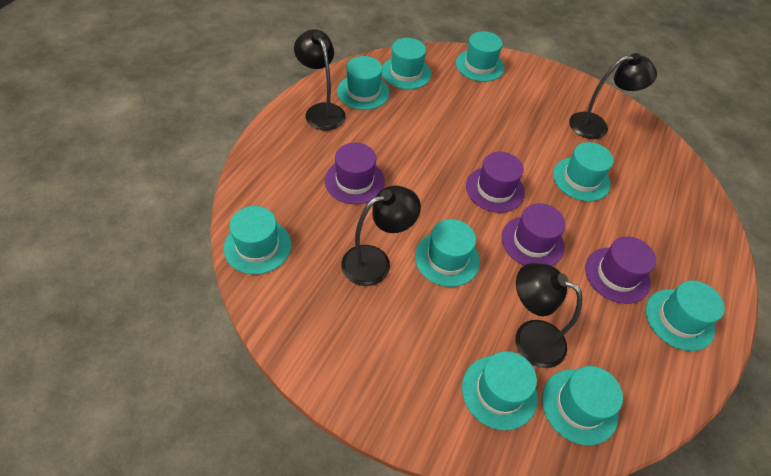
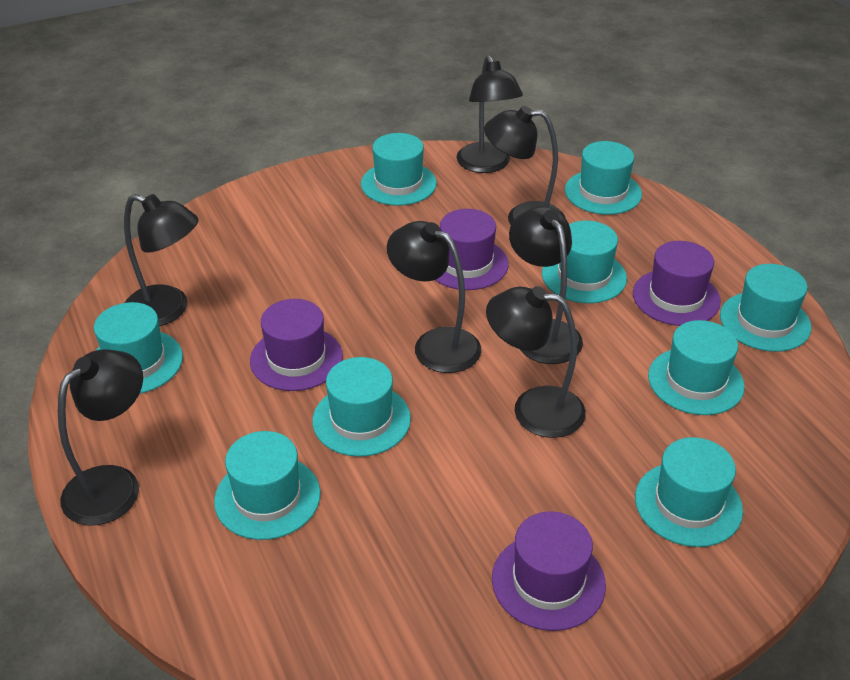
black lamp: 4 -> 7

